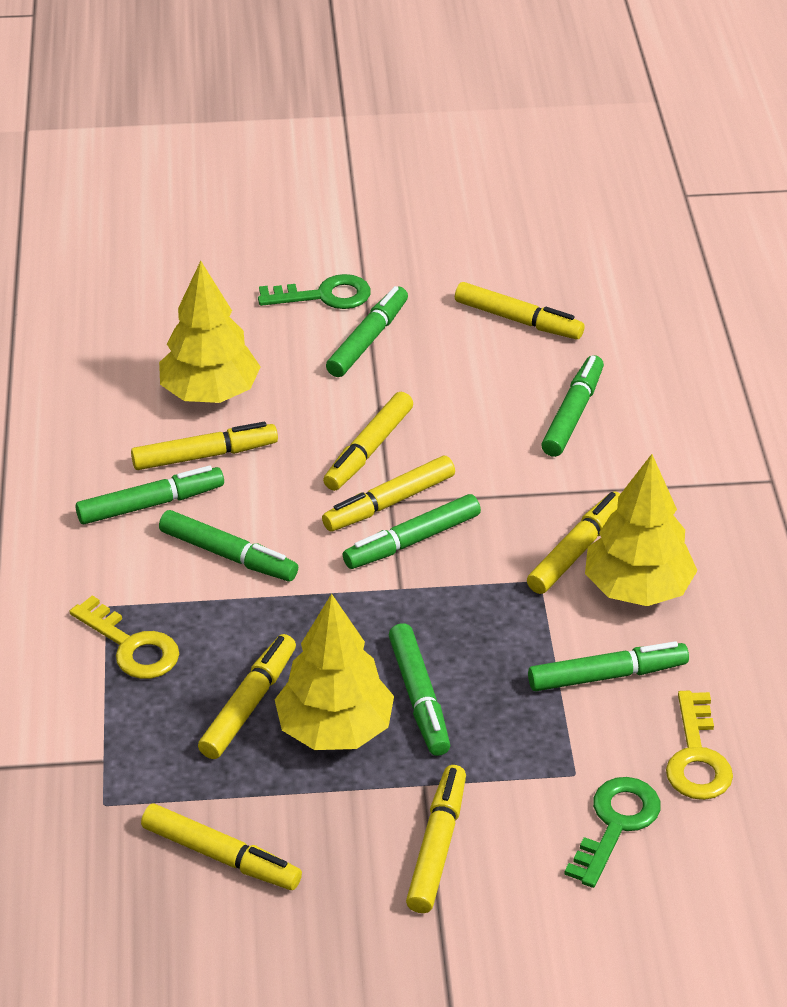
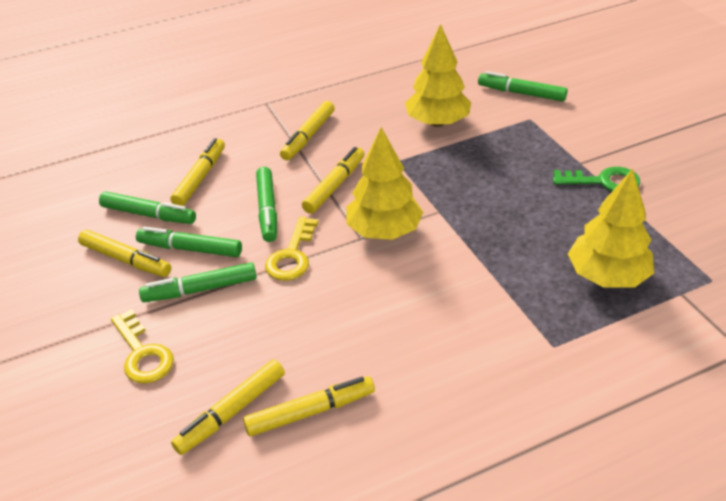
green key: 2 -> 1
green marker: 7 -> 5
yellow marker: 8 -> 6

